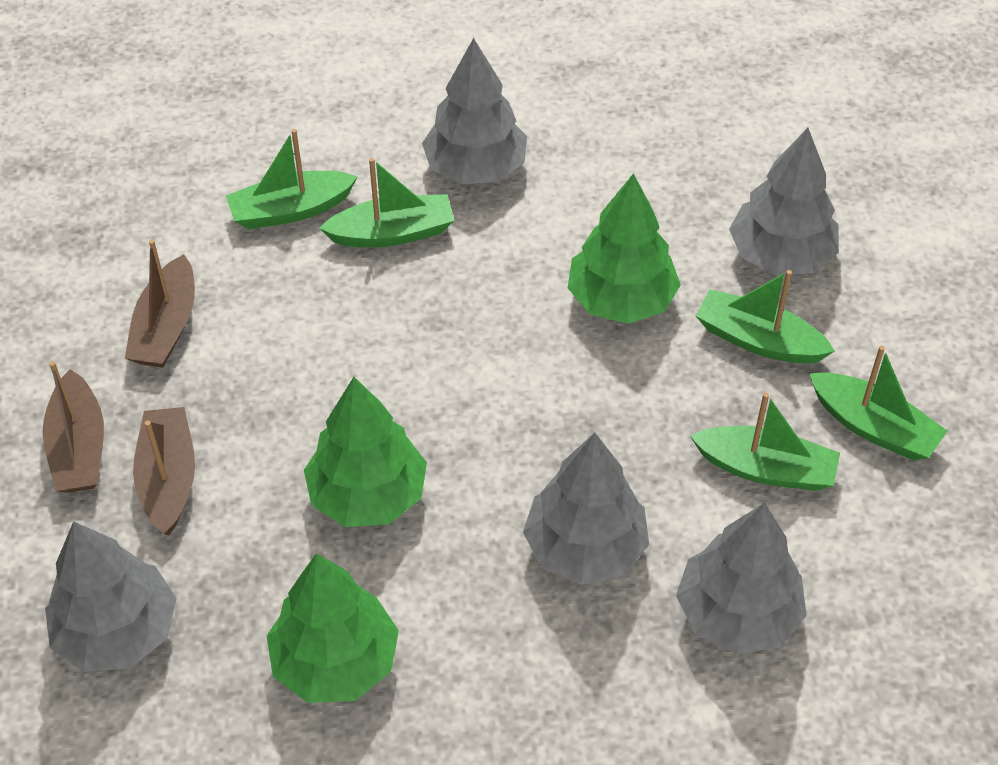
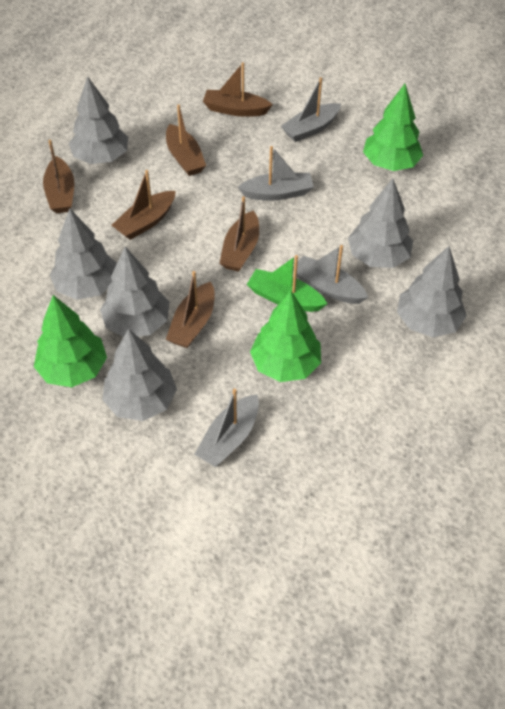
brown boat: 3 -> 6
green boat: 5 -> 1
grey boat: 0 -> 4
grey tree: 5 -> 6

